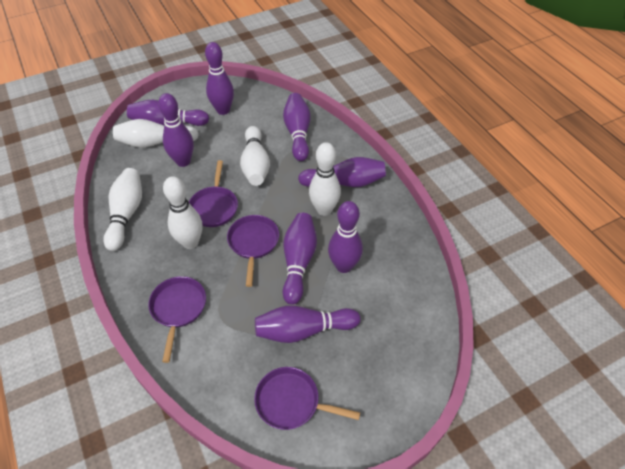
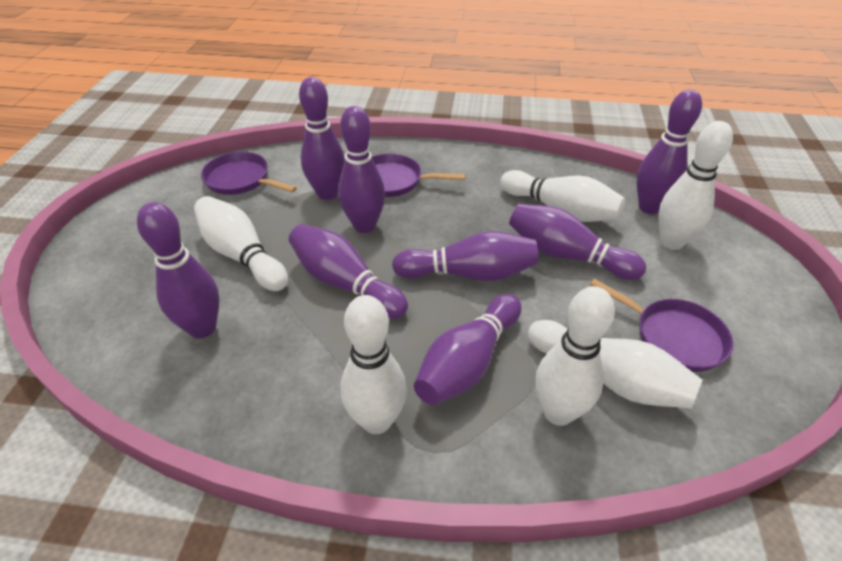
purple pan: 4 -> 3
white bowling pin: 5 -> 6

